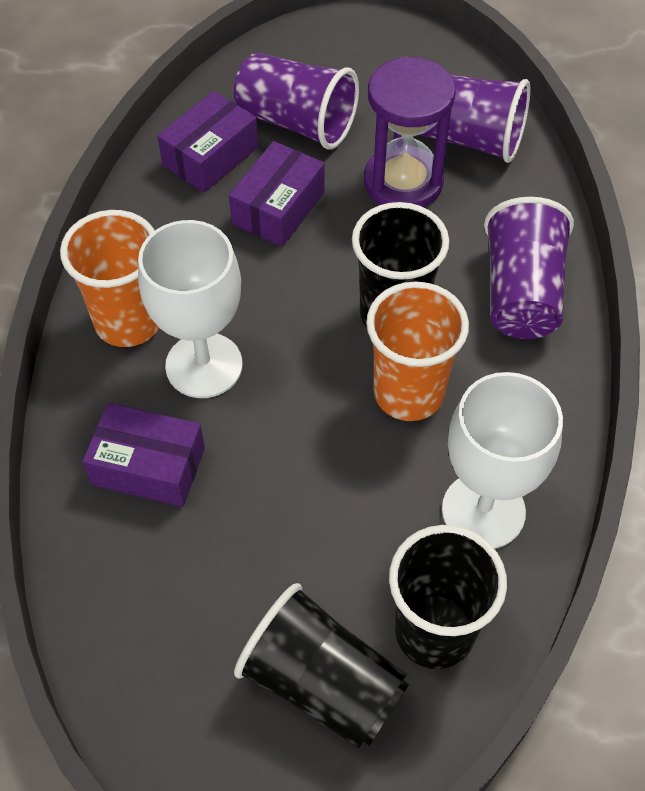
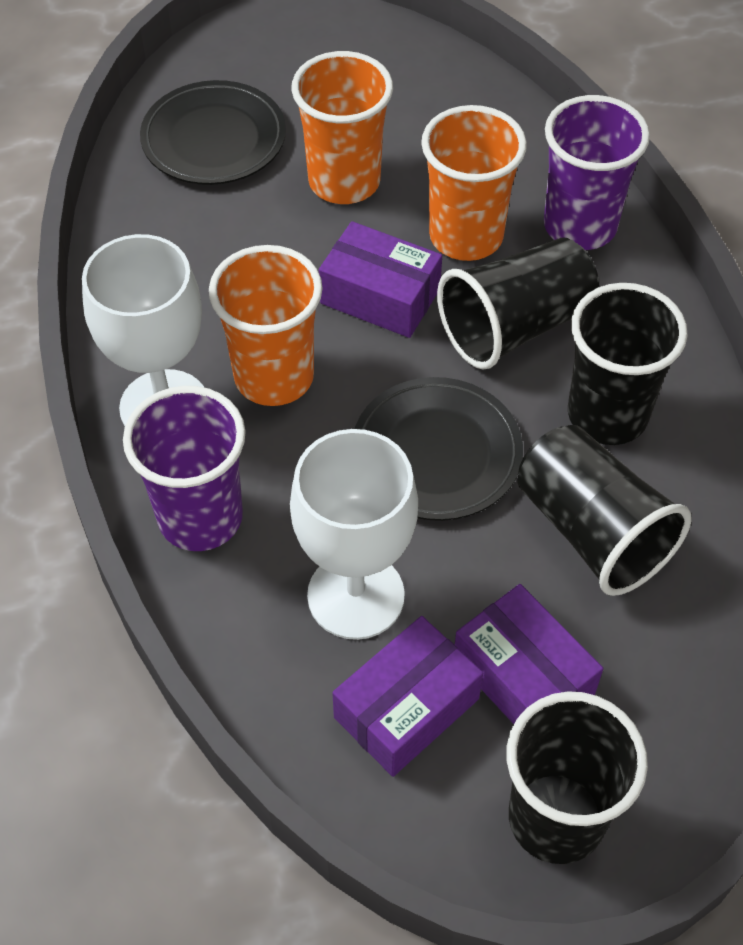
black cup: 3 -> 4
black plate: 0 -> 2
orange cup: 2 -> 3
purple cup: 3 -> 2
purple hourglass: 1 -> 0

